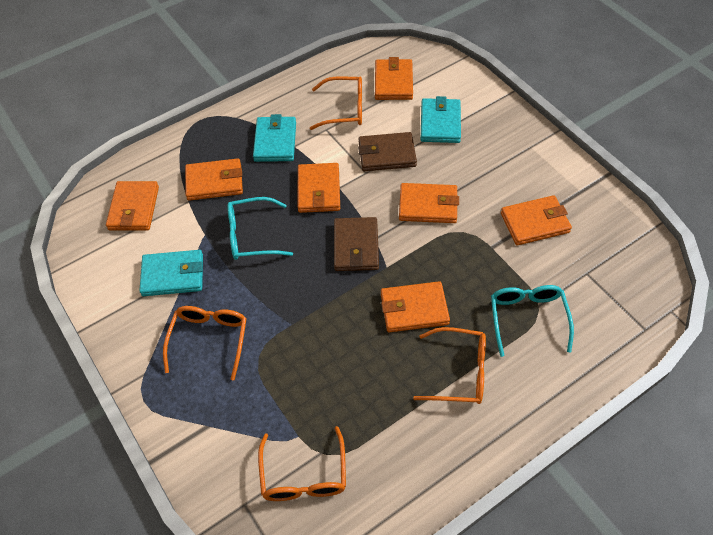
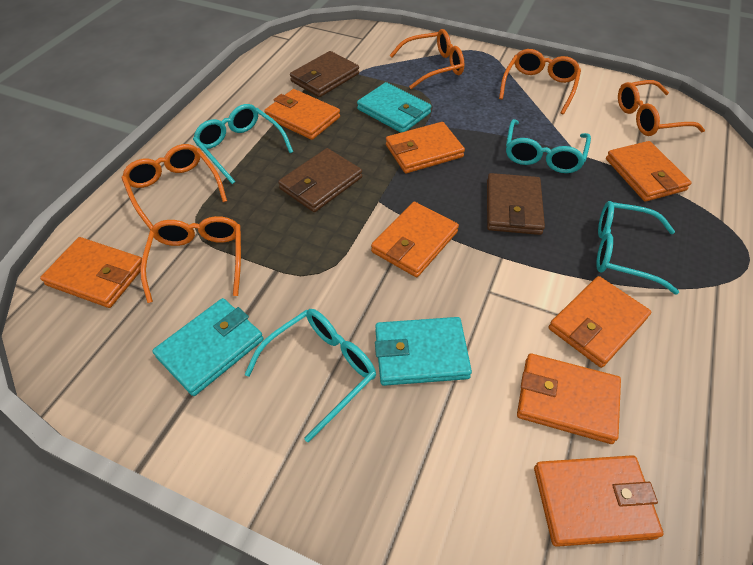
brown wallet: 2 -> 3
orange glasses: 4 -> 5
orange wallet: 7 -> 8
turquoise glasses: 2 -> 4

